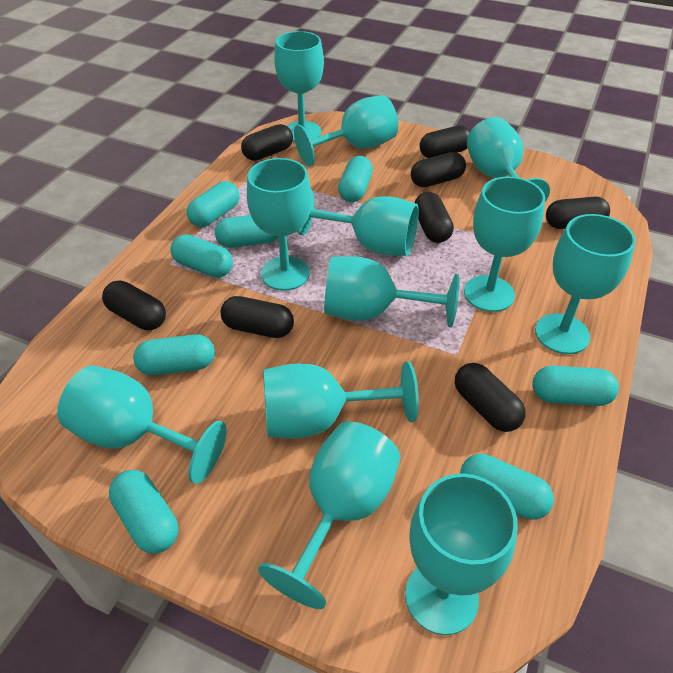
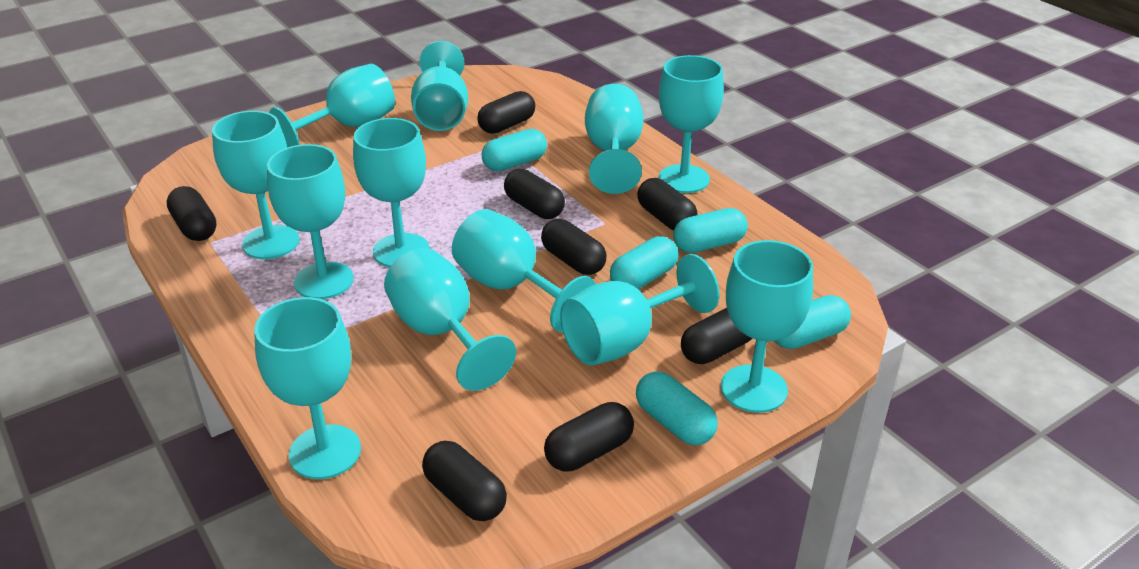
turquoise capsule: 8 -> 5

